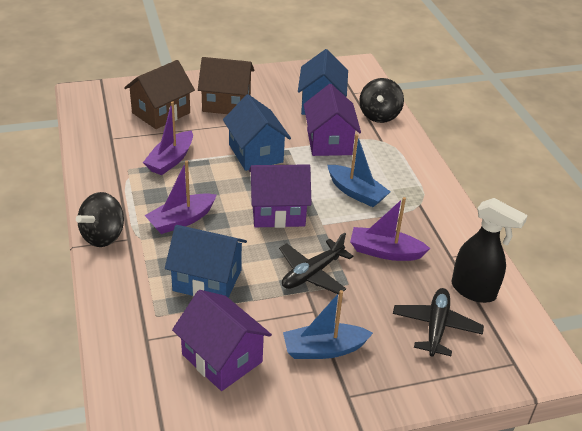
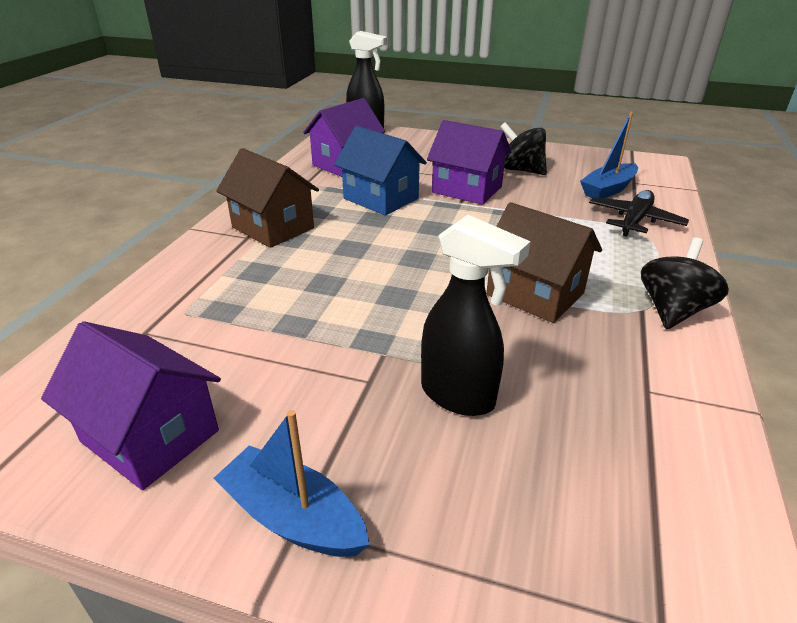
black plane: 2 -> 1
black spray bottle: 1 -> 2
blue house: 3 -> 1
purple boat: 3 -> 0

